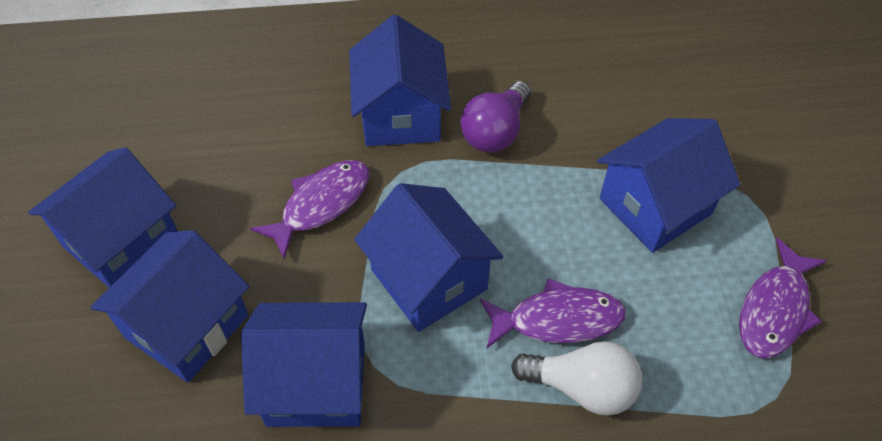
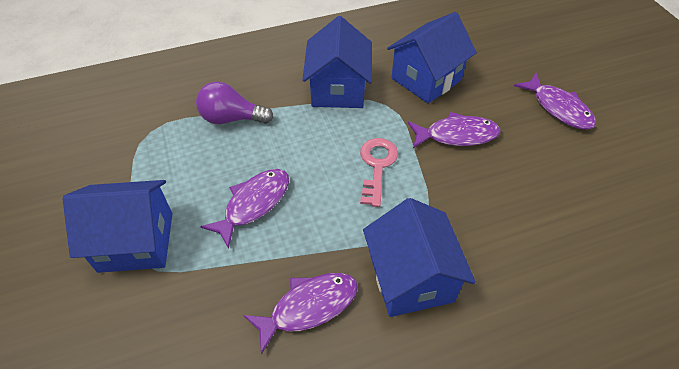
blue house: 6 -> 4
pink key: 0 -> 1
purple fish: 3 -> 4
white light bulb: 1 -> 0

